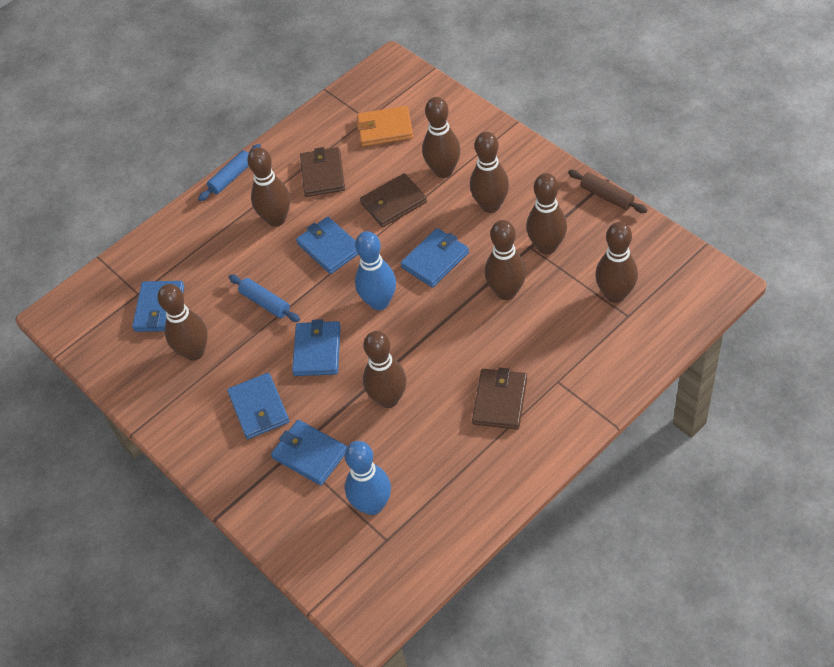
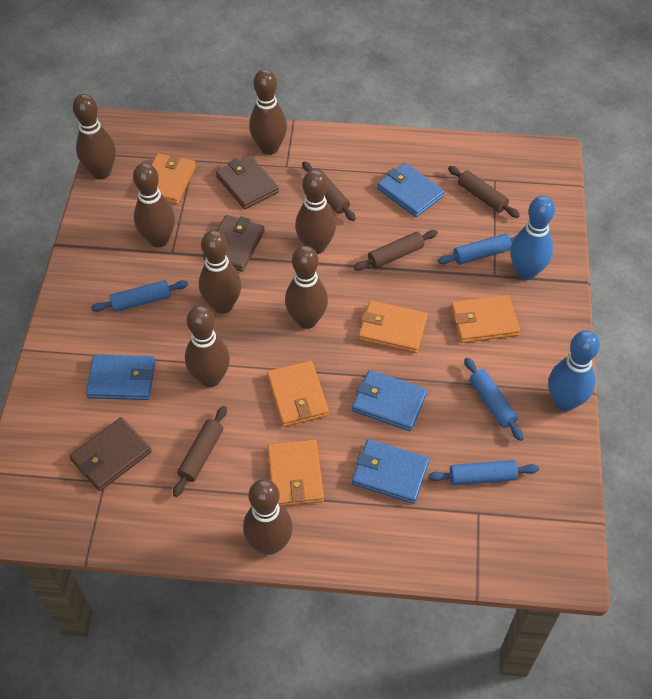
blue rolling pin: 2 -> 4
blue wallet: 6 -> 4
brown rolling pin: 1 -> 4
orange wallet: 1 -> 5

